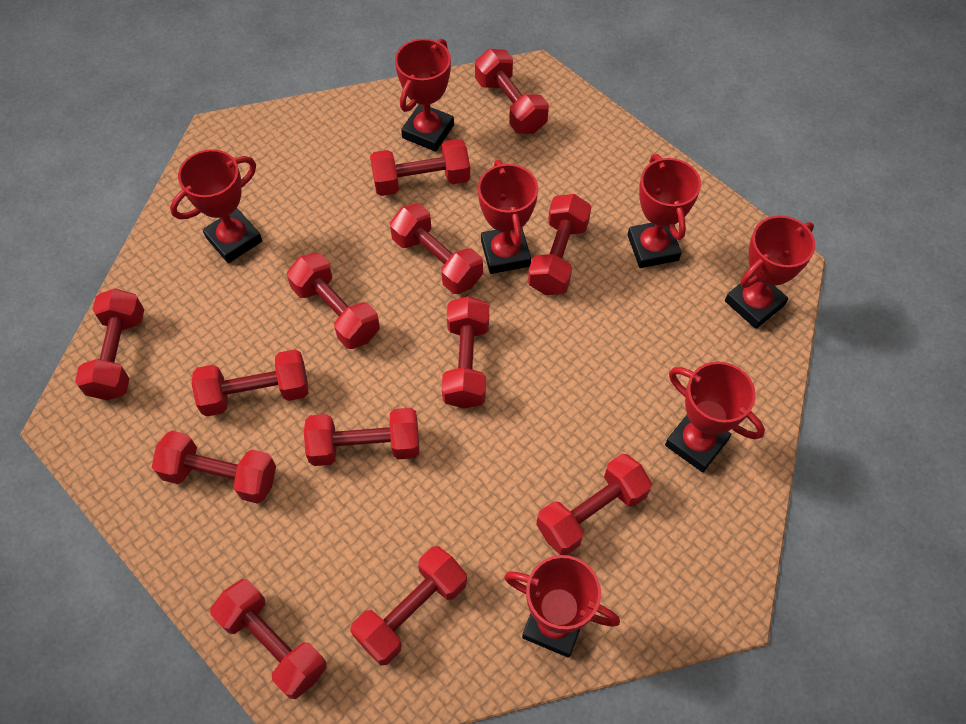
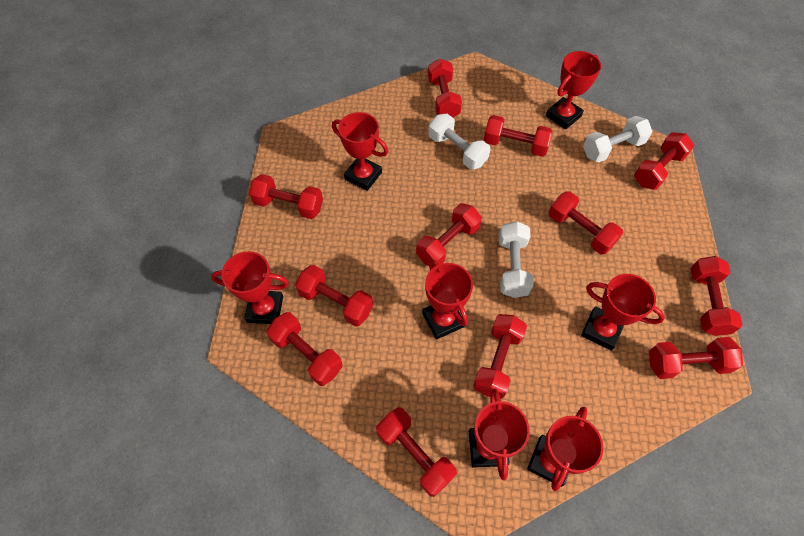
red dumbbell: 13 -> 12
white dumbbell: 0 -> 3

